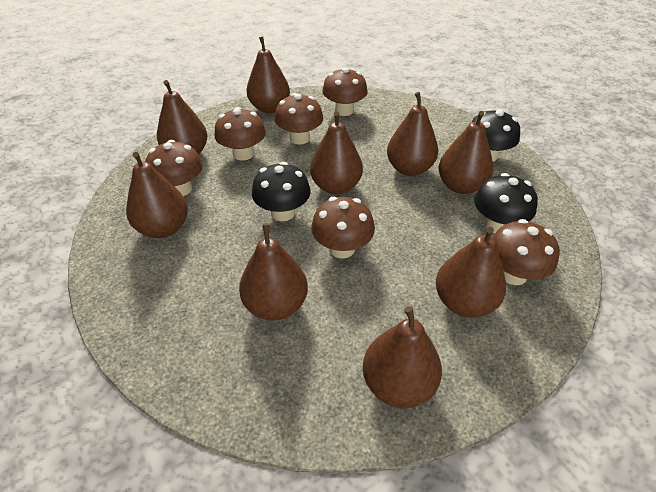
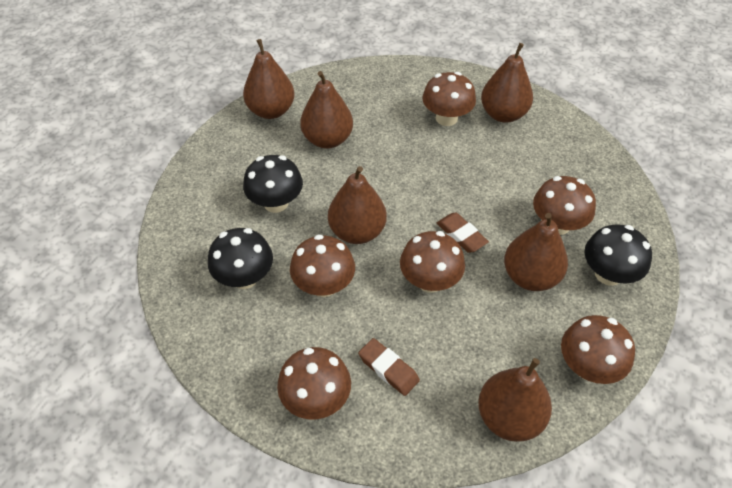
brown eraser: 0 -> 2
brown pear: 9 -> 6

